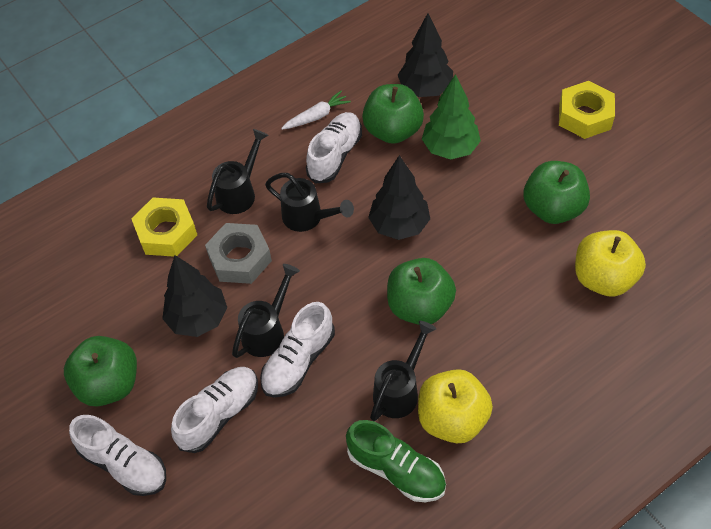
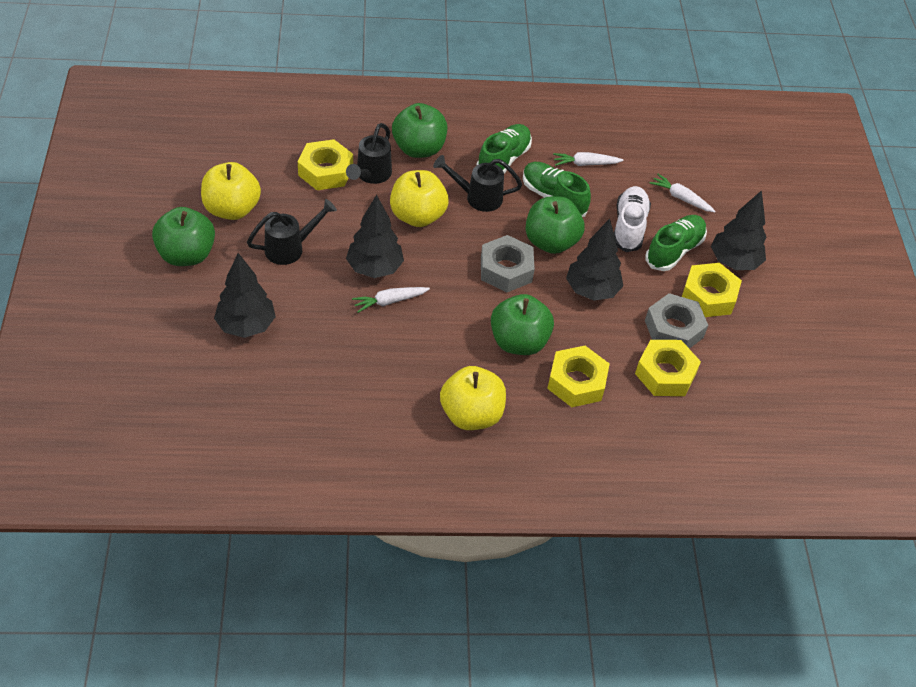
black tree: 3 -> 4
black watering can: 4 -> 3
green shoe: 1 -> 3
green tree: 1 -> 0
grey nut: 1 -> 2
white carrot: 1 -> 3
white shoe: 4 -> 1
yellow apple: 2 -> 3
yellow nut: 2 -> 4

